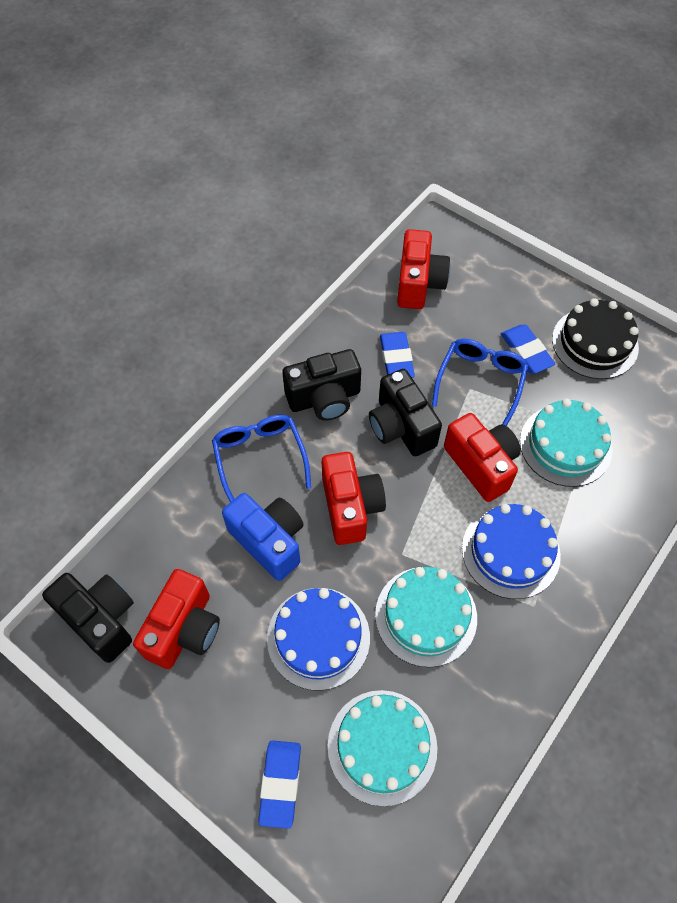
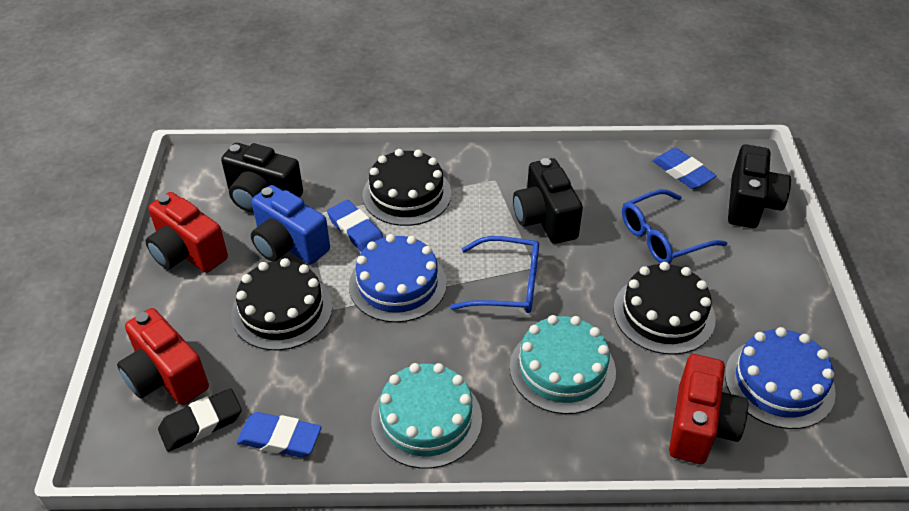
black cake: 1 -> 3
black eraser: 0 -> 1
red camera: 4 -> 3
turquoise cake: 3 -> 2

